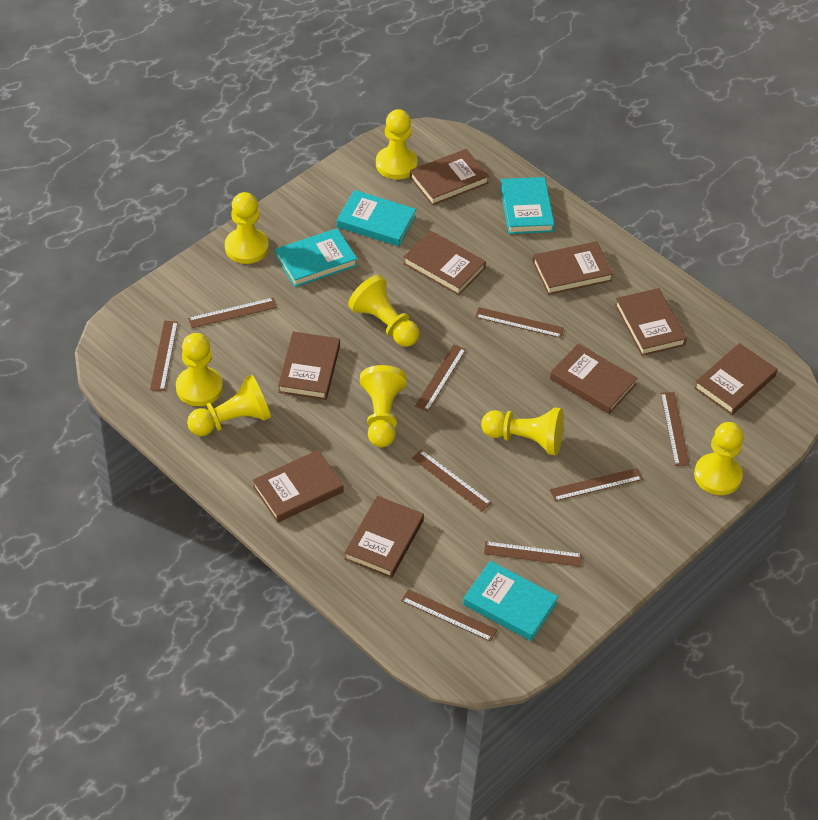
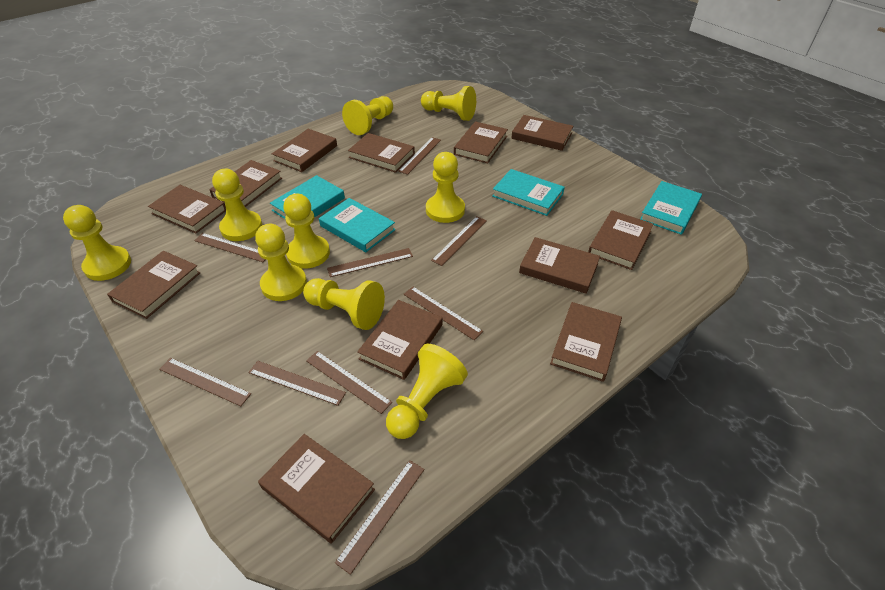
brown book: 9 -> 12
yellow pawn: 8 -> 9

